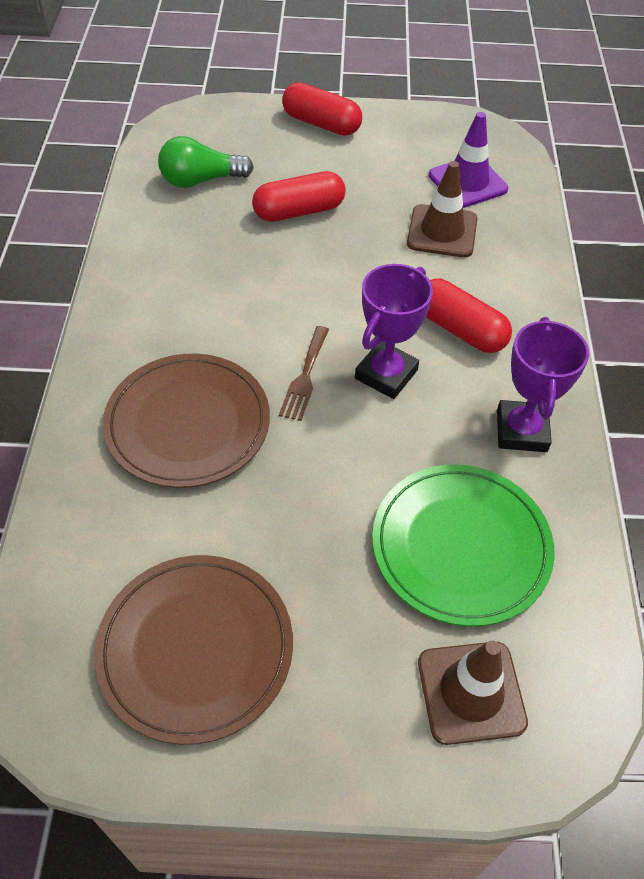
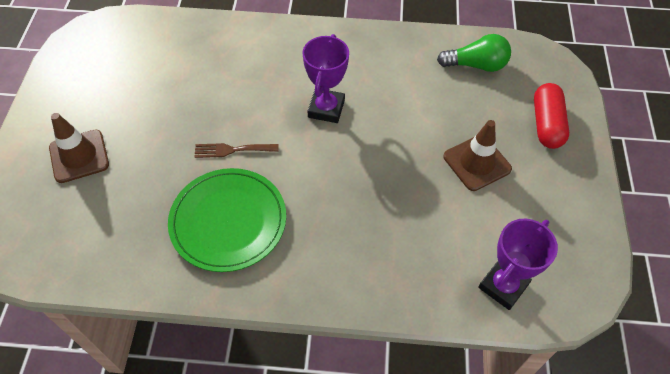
brown plate: 2 -> 0
purple traffic cone: 1 -> 0
red capsule: 3 -> 1

